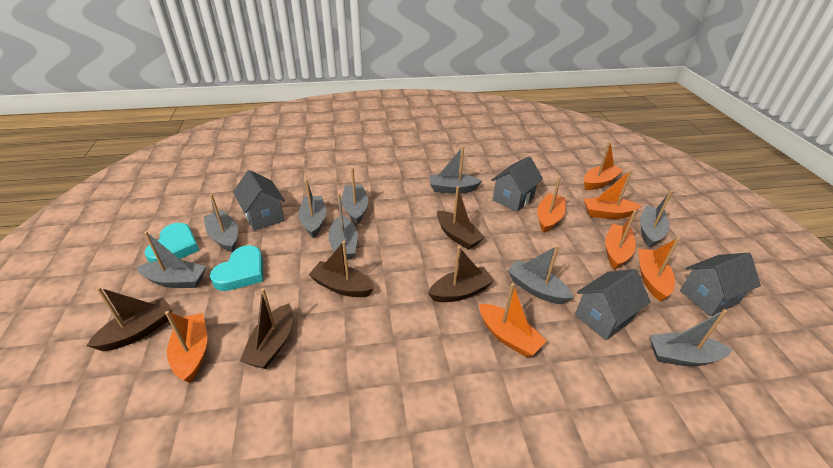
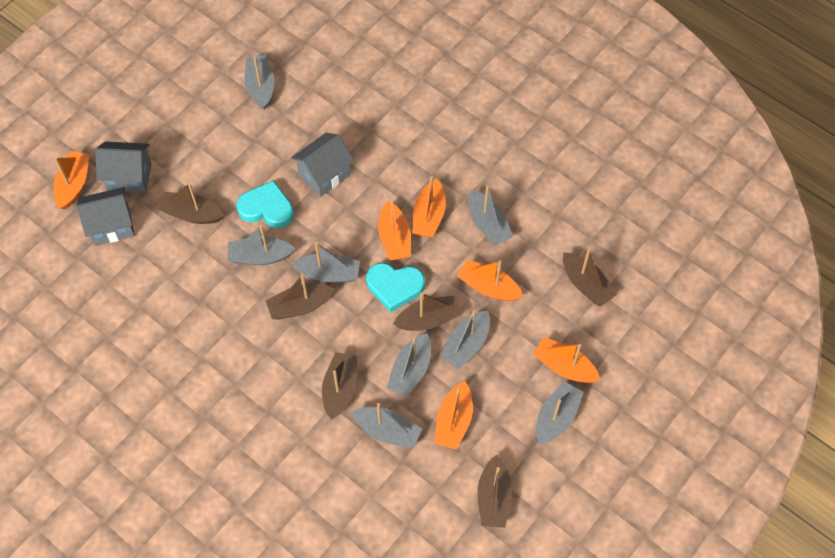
brown boat: 5 -> 6
grey boat: 9 -> 8
grey house: 4 -> 3
orange boat: 7 -> 6

